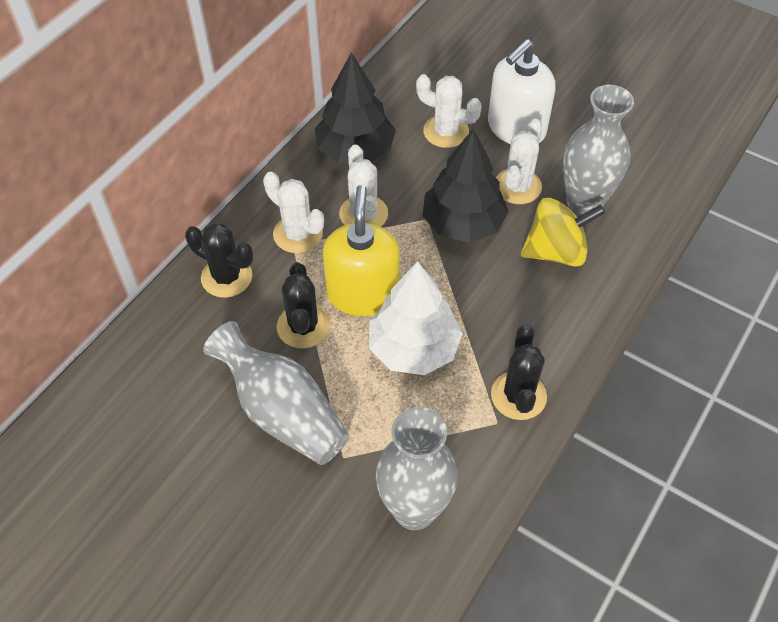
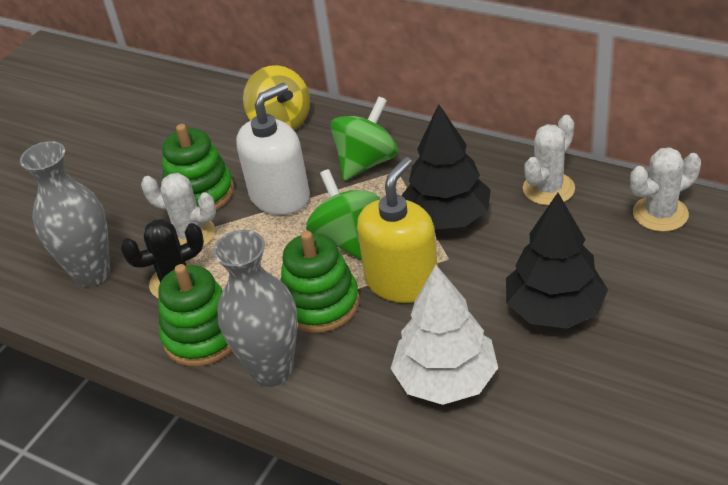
black cactus: 3 -> 1
green spinning top: 0 -> 2
green stacking toy: 0 -> 3
grey vase: 3 -> 2
white cactus: 4 -> 3

